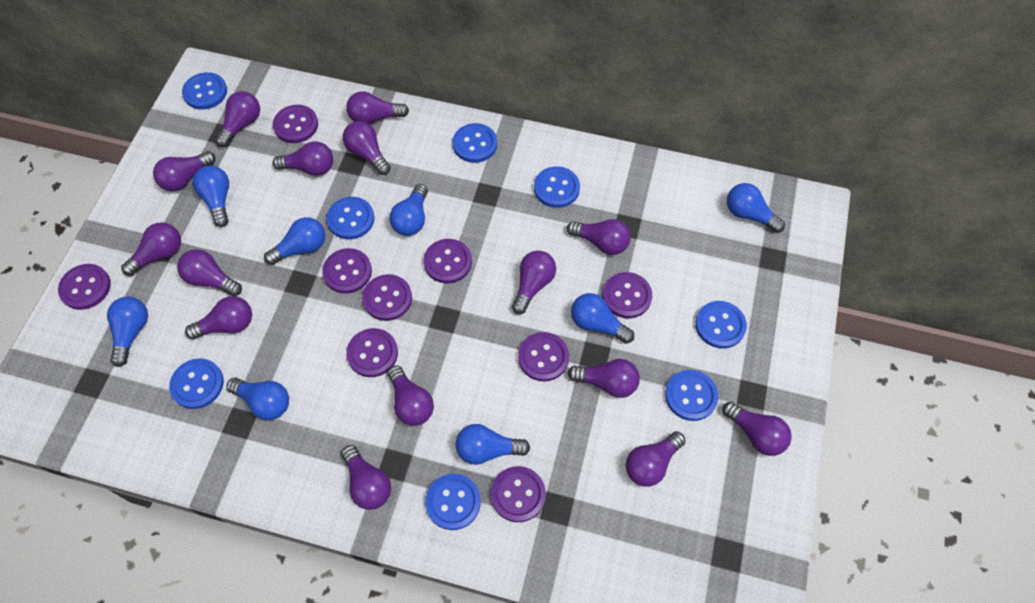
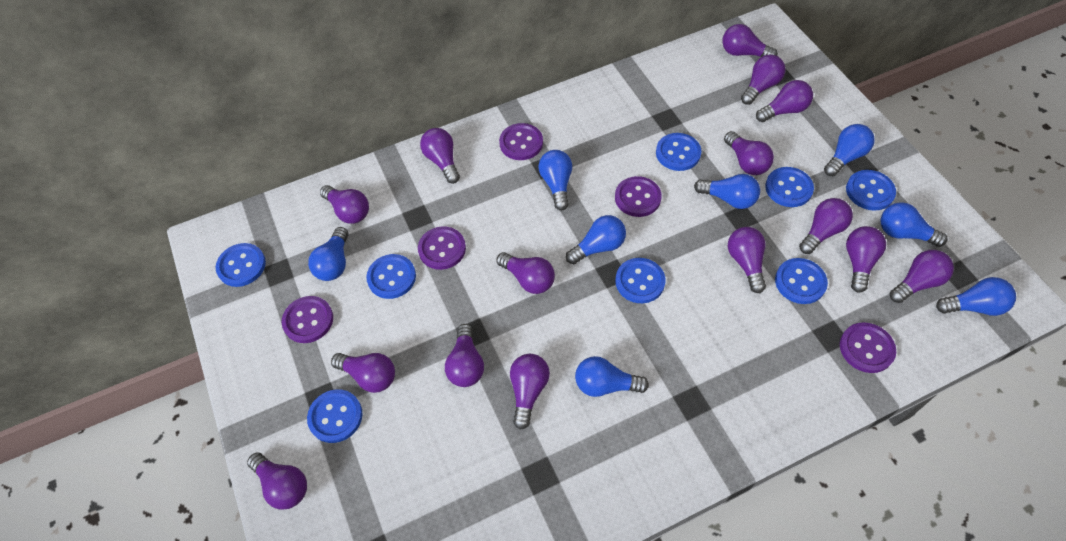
purple button: 9 -> 5

